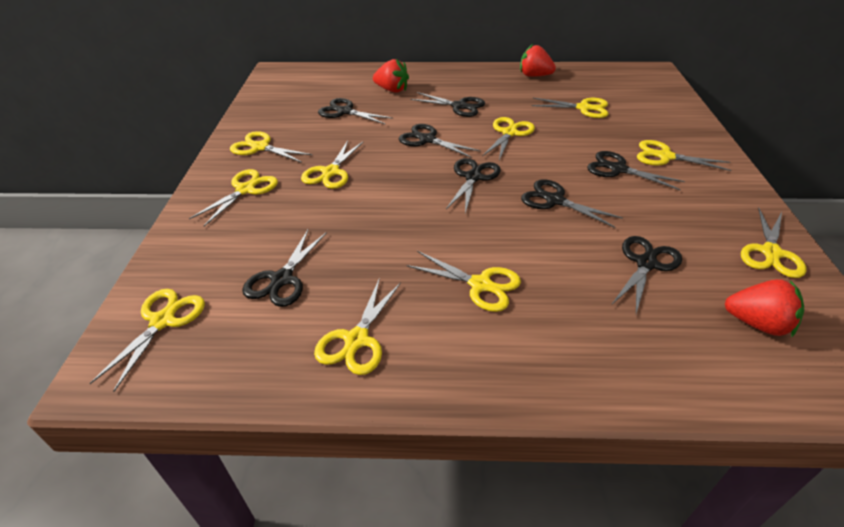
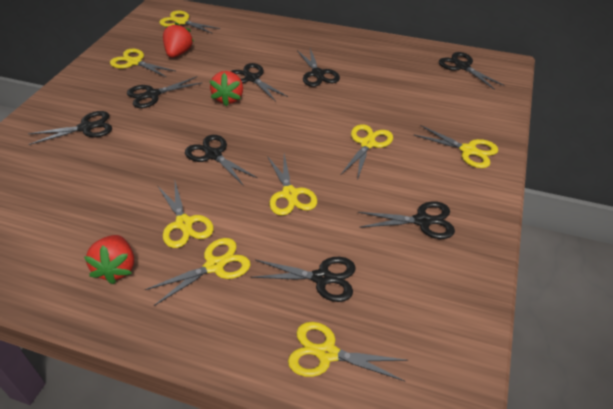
yellow scissors: 10 -> 8

